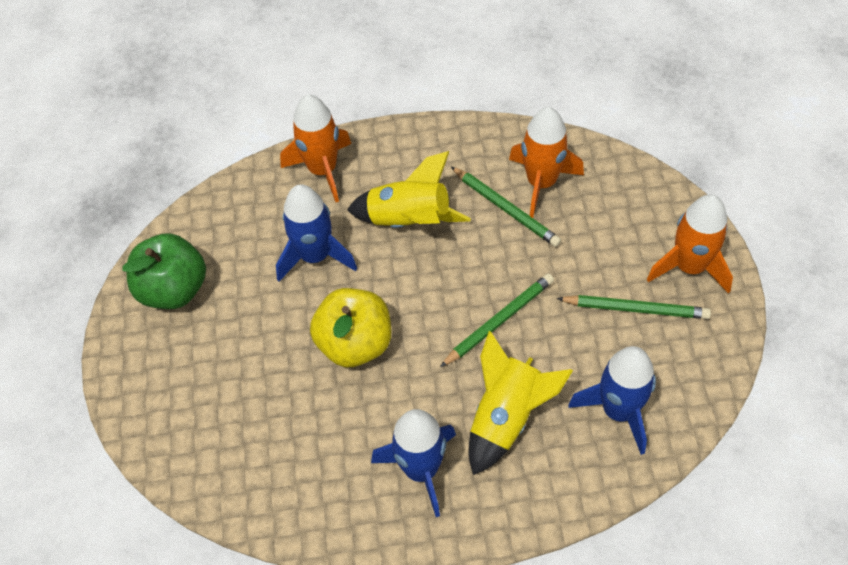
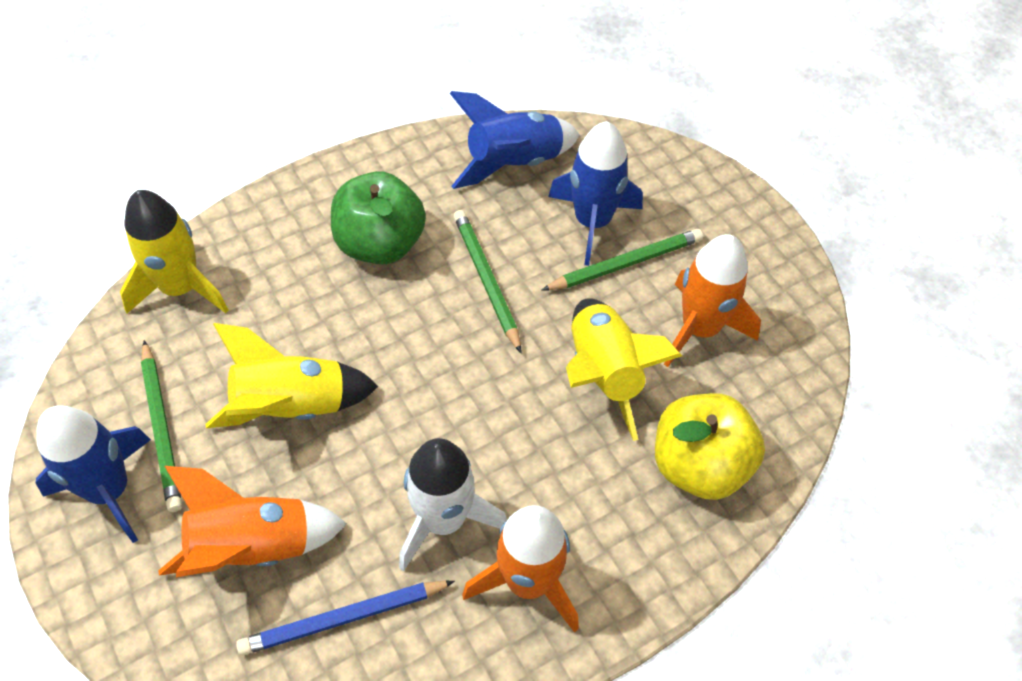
blue pencil: 0 -> 1
white rocket: 0 -> 1
yellow rocket: 2 -> 3

